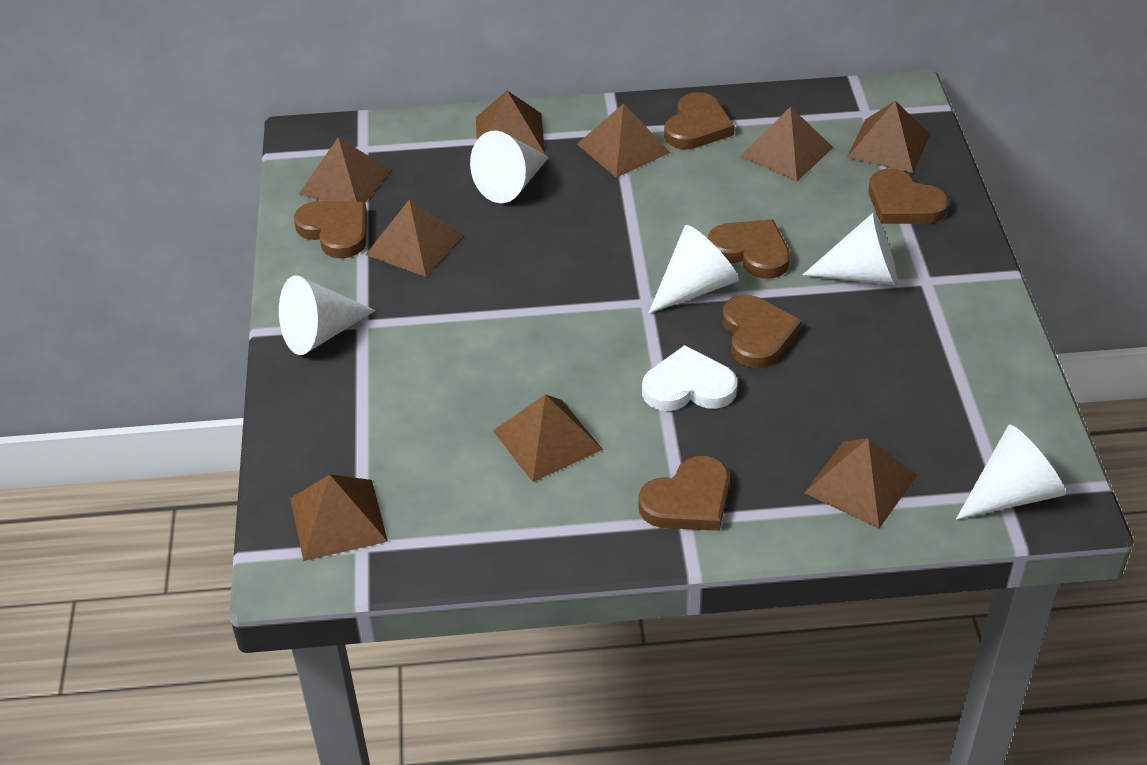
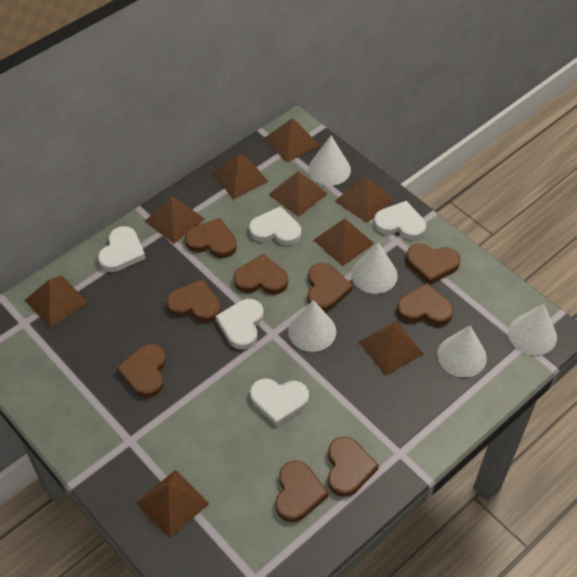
brown heart: 6 -> 9
white heart: 1 -> 5

